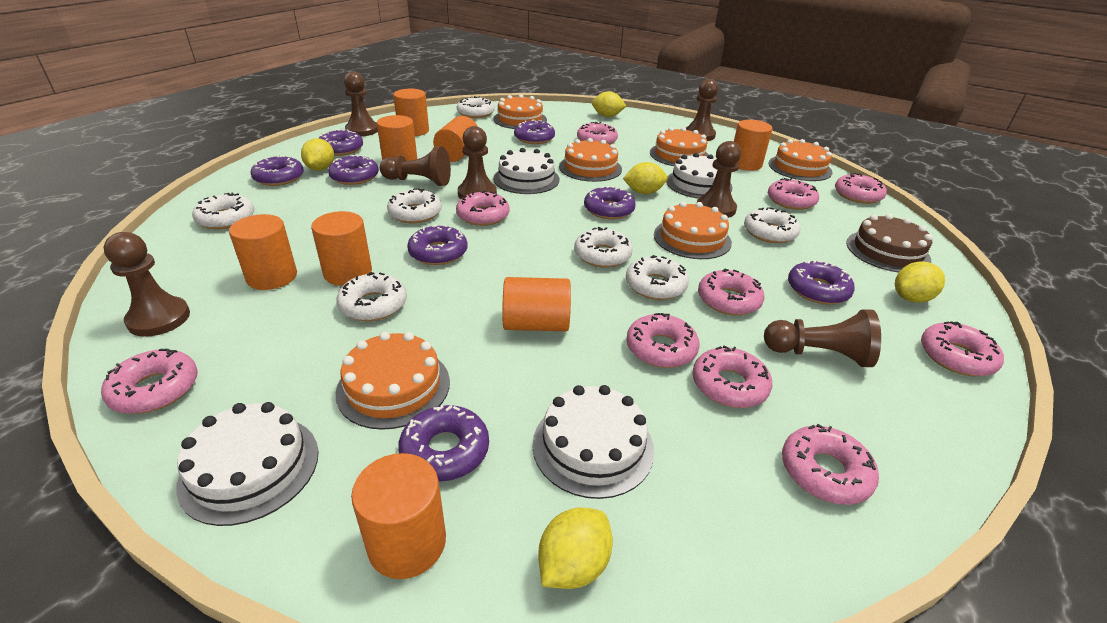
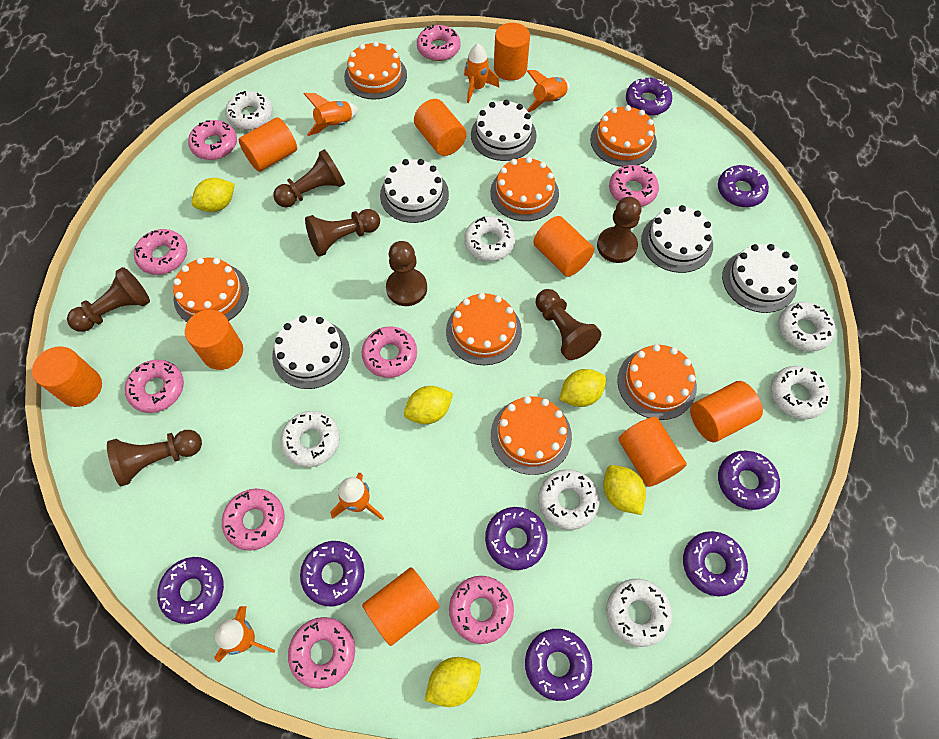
brown cake: 1 -> 0
orange cake: 6 -> 7
orange cylinder: 8 -> 9
orange rocket: 0 -> 5
pink donut: 10 -> 9
white cake: 4 -> 5

